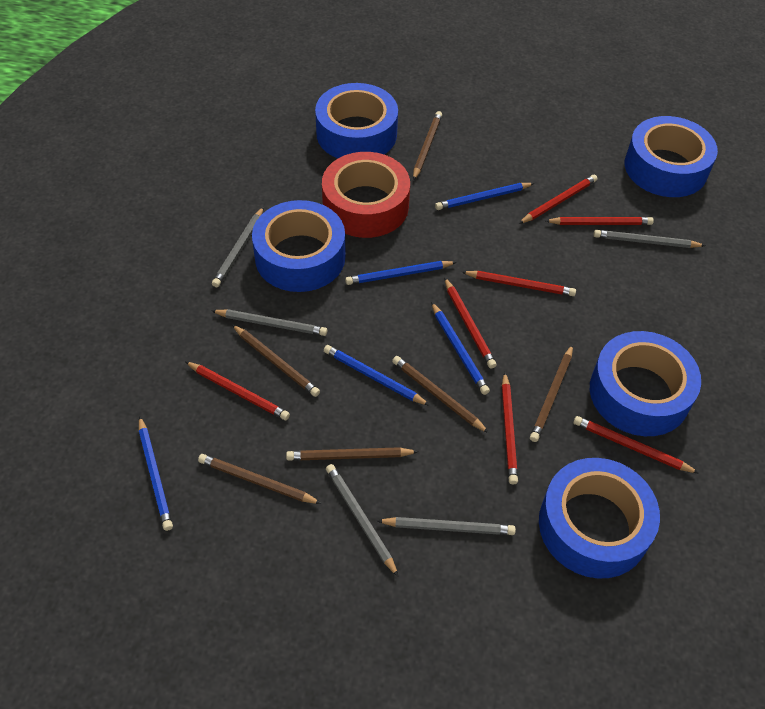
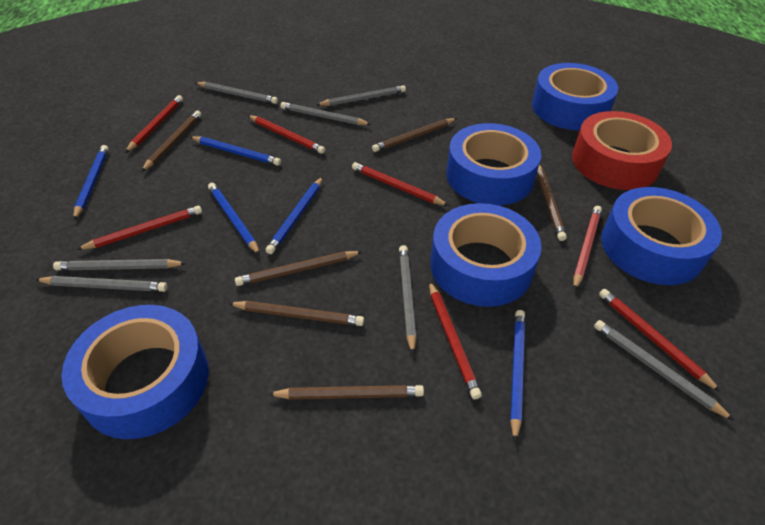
grey pencil: 5 -> 7

